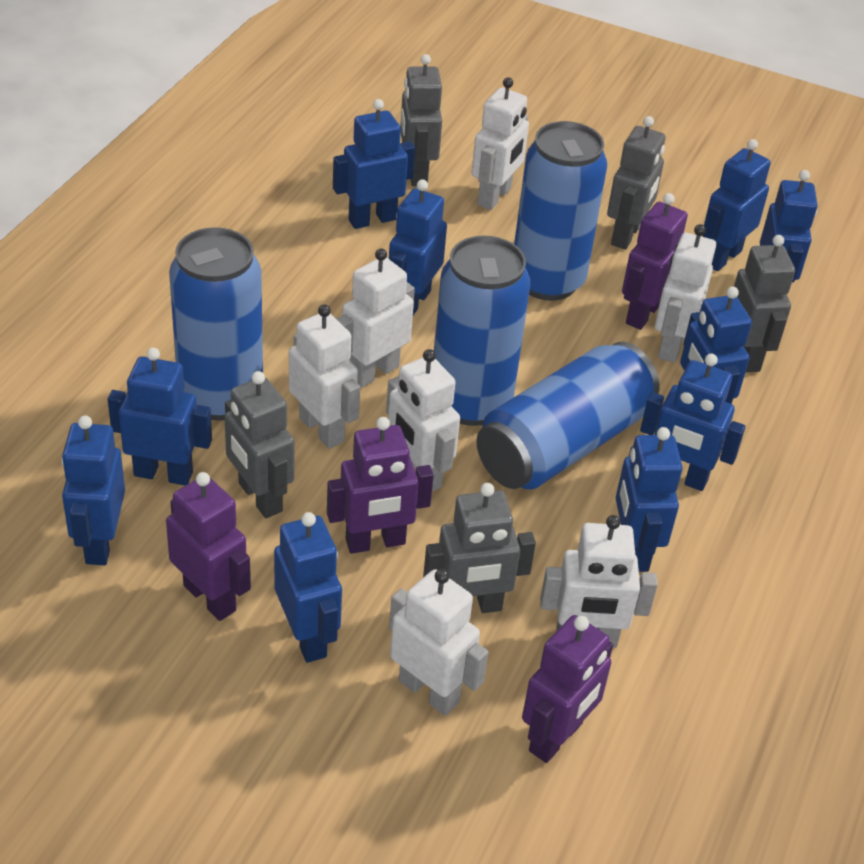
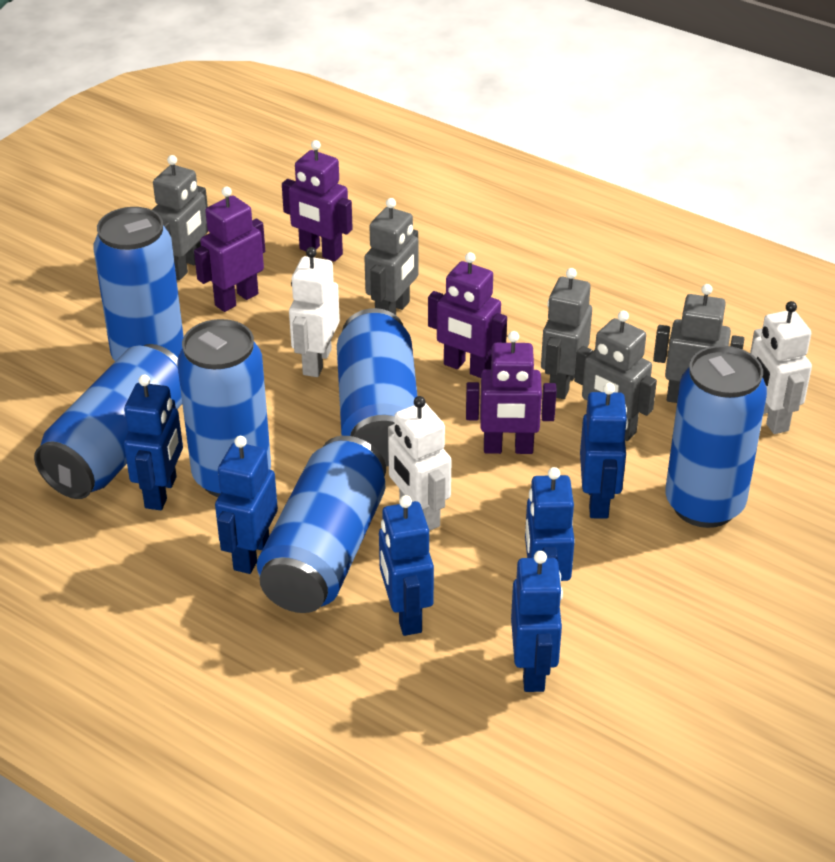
blue can: 4 -> 6
blue robot: 10 -> 6
white robot: 7 -> 3

